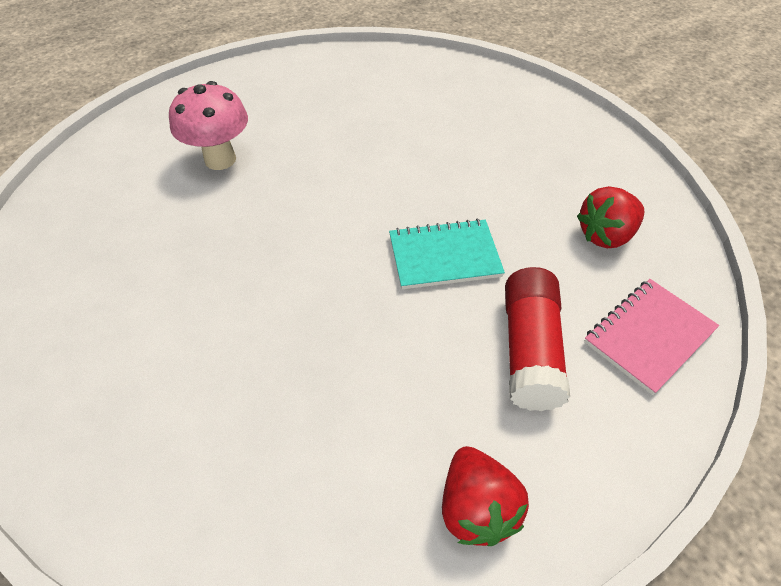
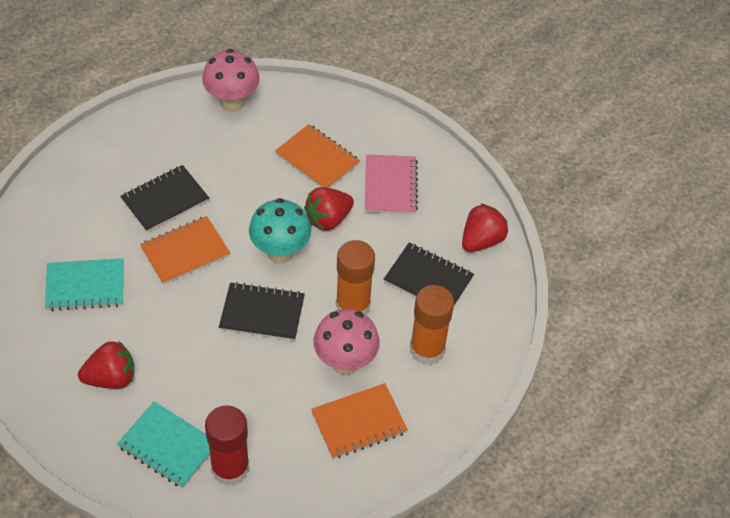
black notebook: 0 -> 3
orange glue stick: 0 -> 2
orange notebook: 0 -> 3
pink mushroom: 1 -> 2
red strawberry: 2 -> 3
turquoise mushroom: 0 -> 1
turquoise notebook: 1 -> 2

